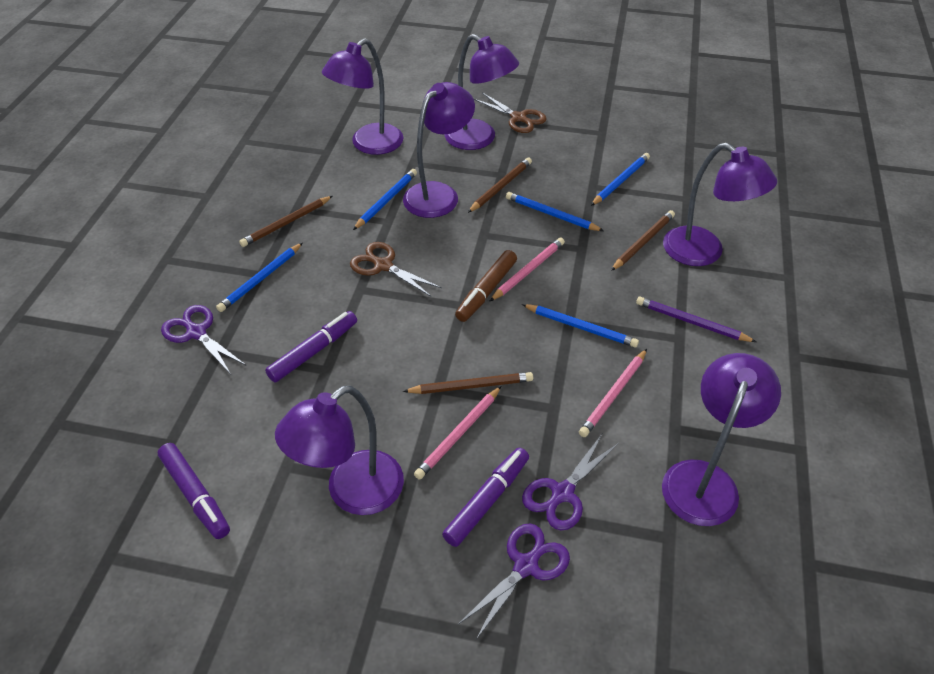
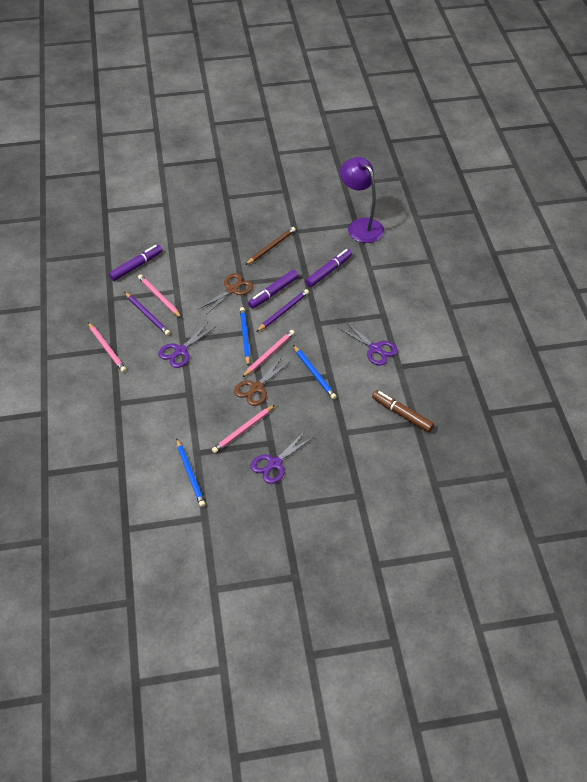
blue pencil: 5 -> 3
brown pencil: 4 -> 1
pink pencil: 3 -> 4
purple lamp: 6 -> 1
purple pencil: 1 -> 2

